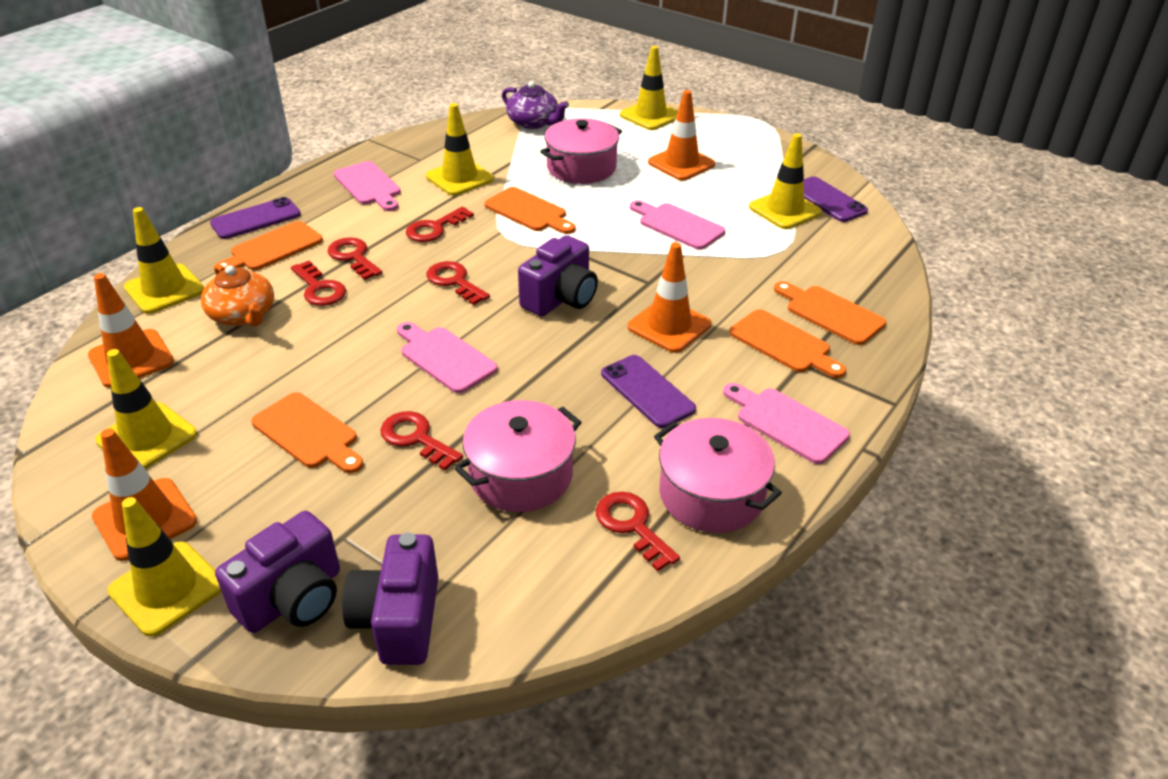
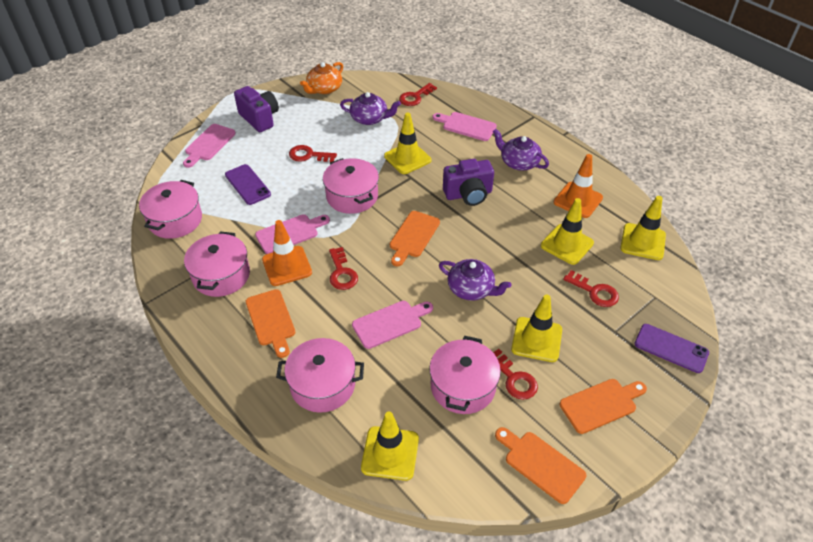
orange cutting board: 5 -> 4
orange traffic cone: 4 -> 2
pink pot: 3 -> 5
purple camera: 3 -> 2
purple phone: 3 -> 2
purple teapot: 1 -> 3
red key: 6 -> 5
yellow traffic cone: 6 -> 5

